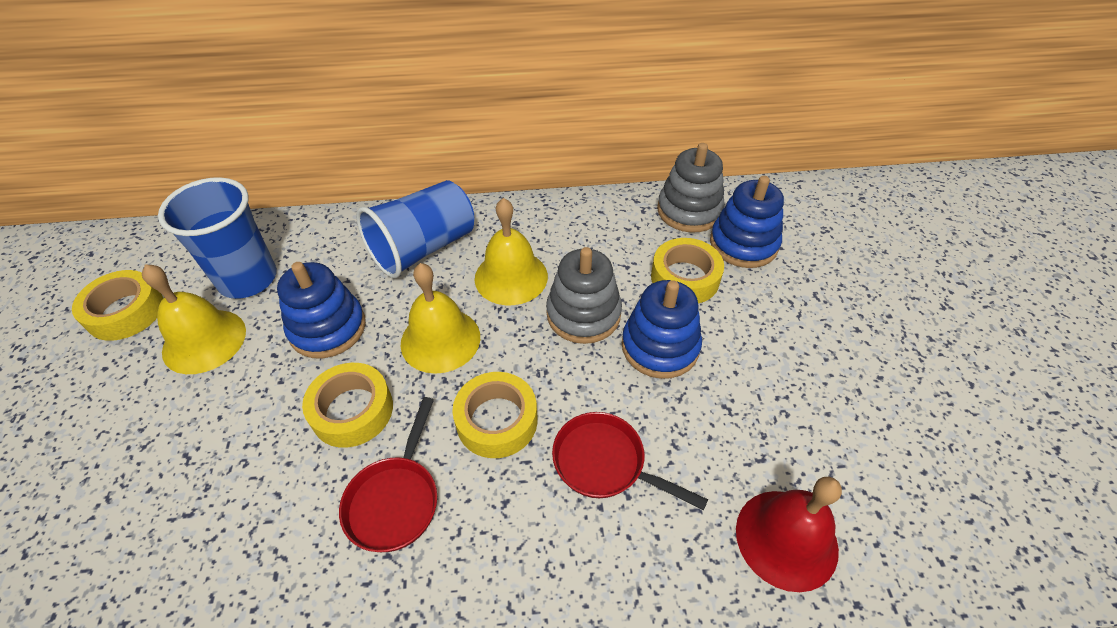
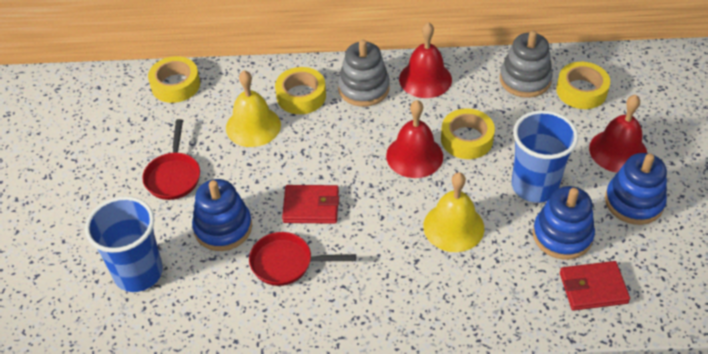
red bell: 1 -> 3
red wallet: 0 -> 2
yellow bell: 3 -> 2

